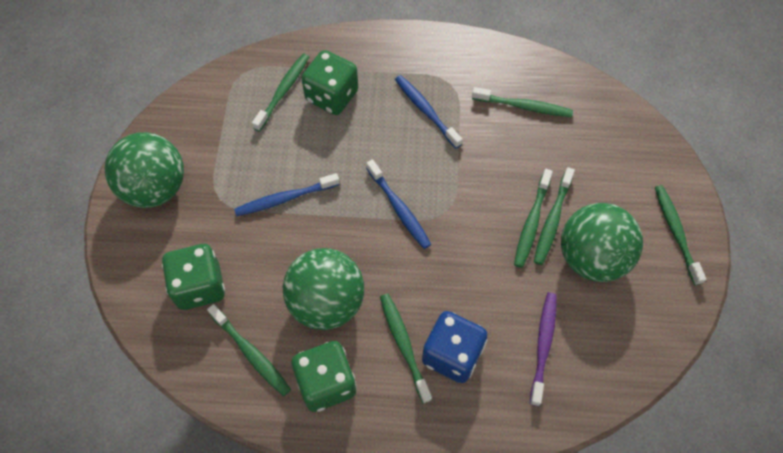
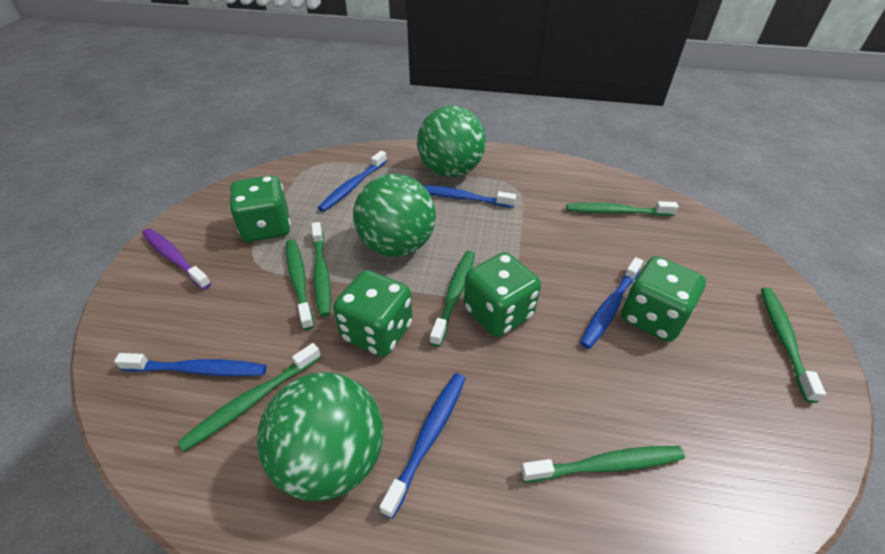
blue dice: 1 -> 0
blue toothbrush: 3 -> 5
green dice: 3 -> 4

